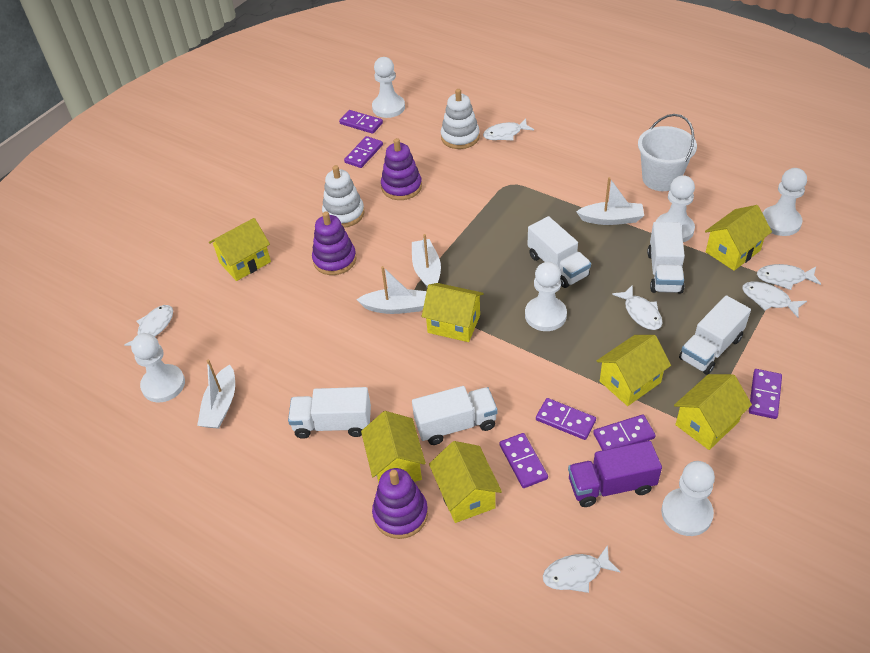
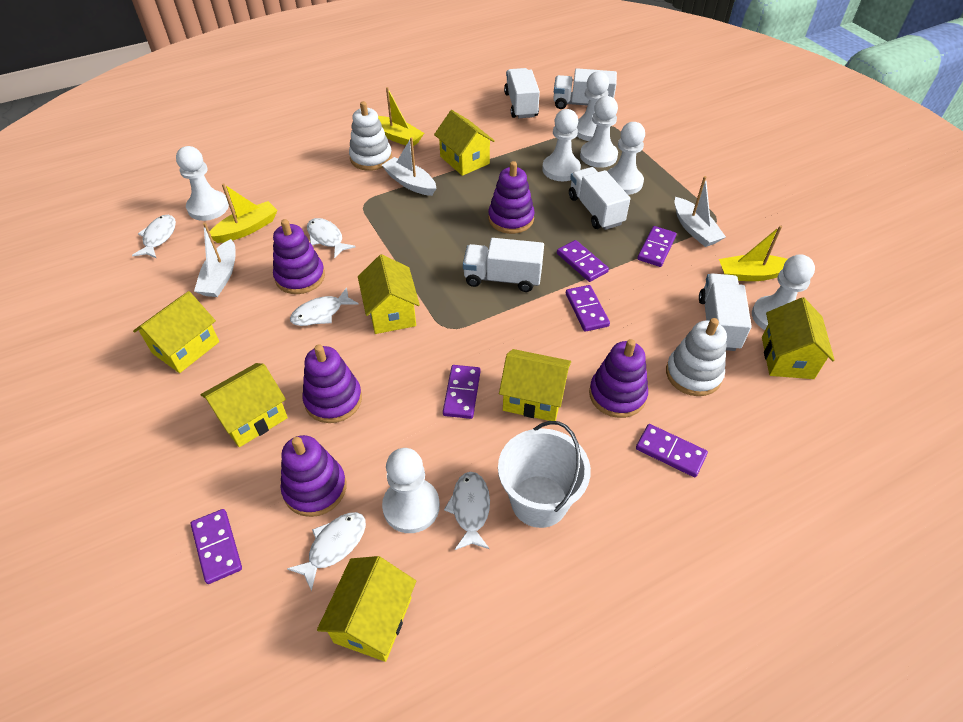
purple stacking toy: 3 -> 5
purple truck: 1 -> 0
white boat: 4 -> 3
white fish: 6 -> 5
white pawn: 6 -> 7
yellow boat: 0 -> 3

